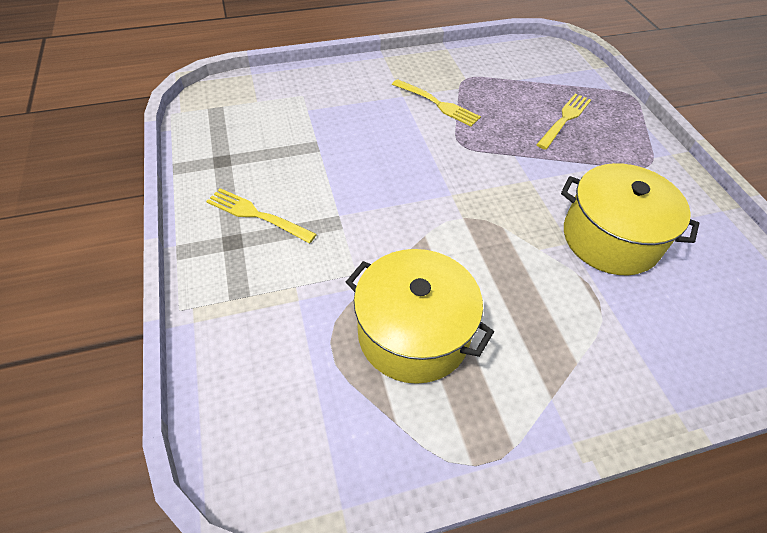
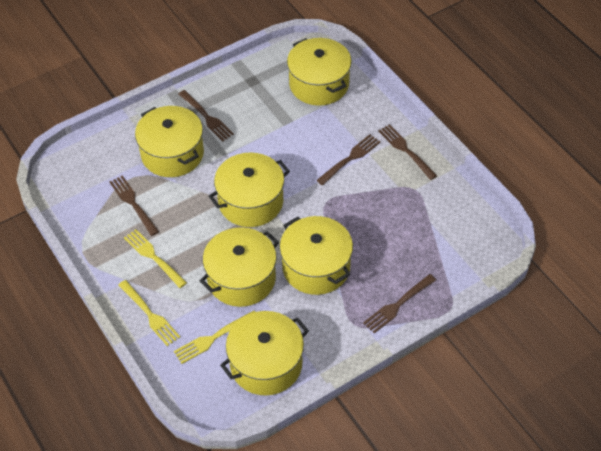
brown fork: 0 -> 5
yellow pot: 2 -> 6

